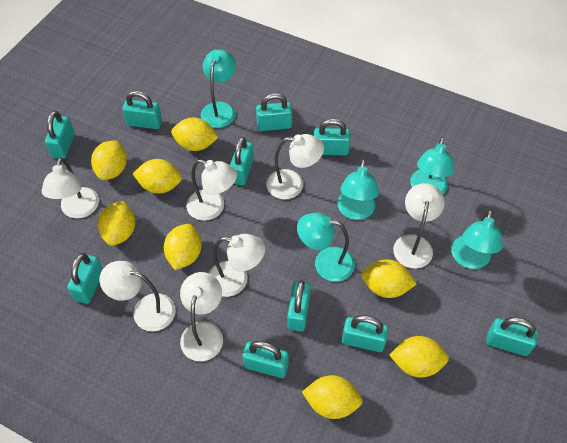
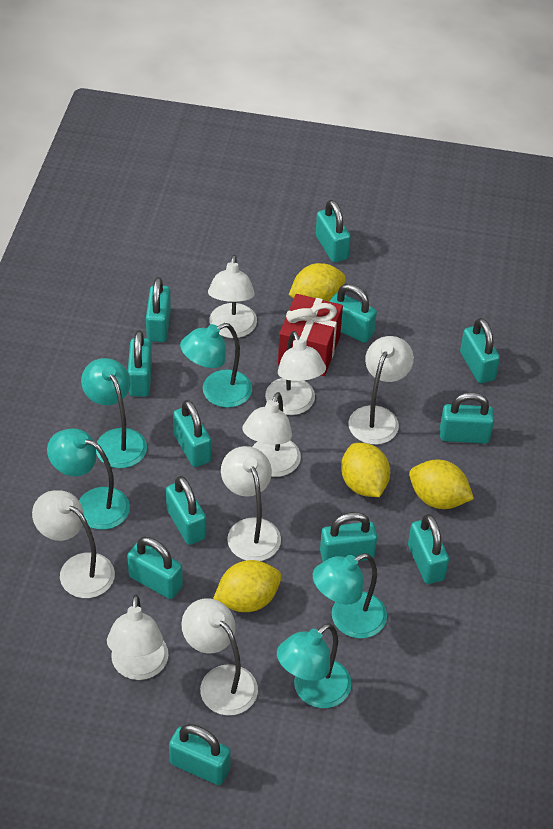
red gift: 0 -> 1
turquoise padlock: 10 -> 12
white lamp: 7 -> 8
yellow lemon: 8 -> 4

